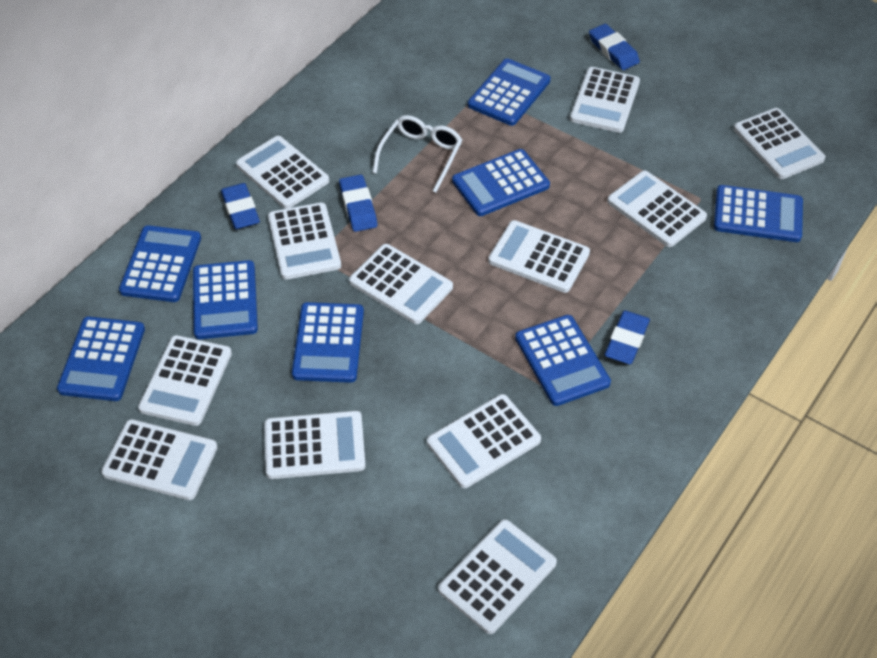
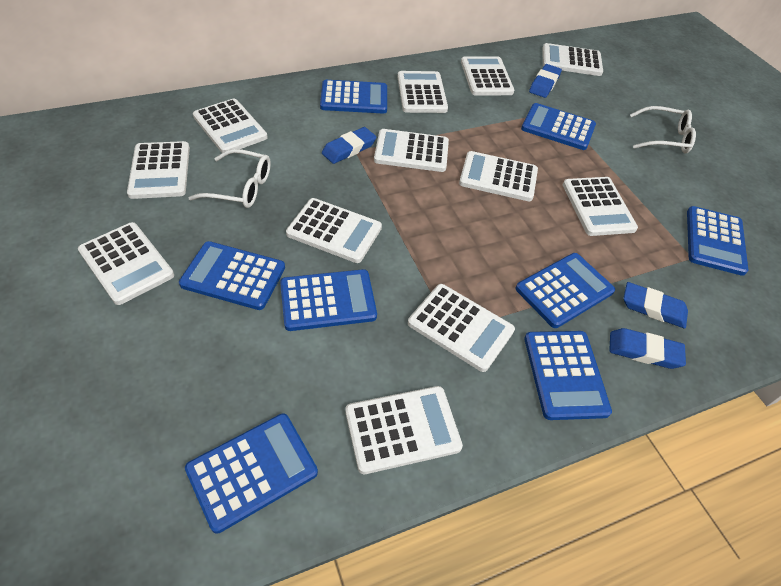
white glasses: 1 -> 2

